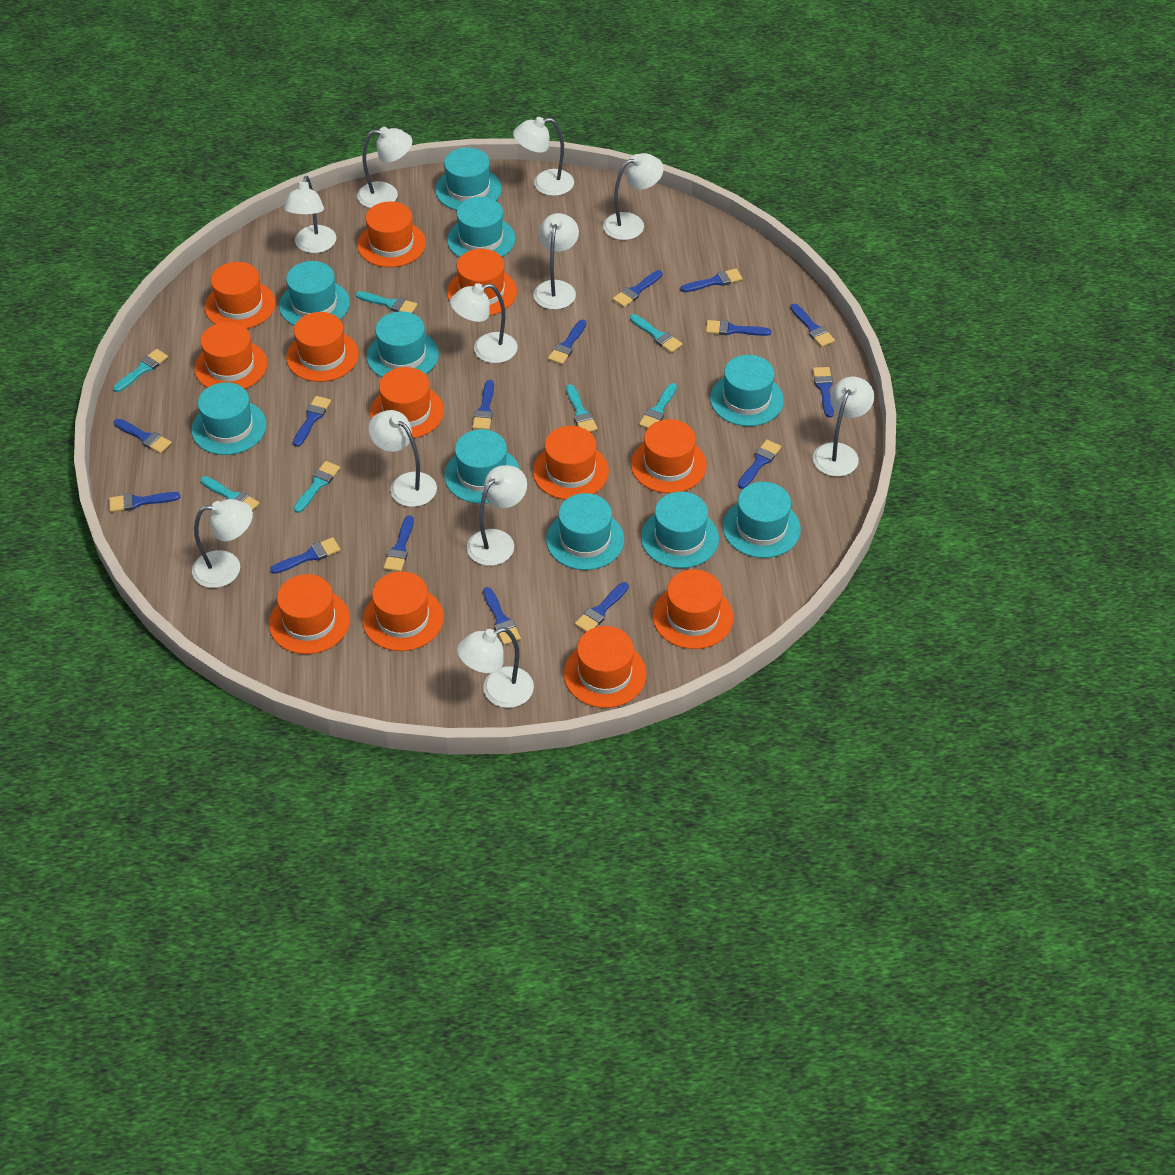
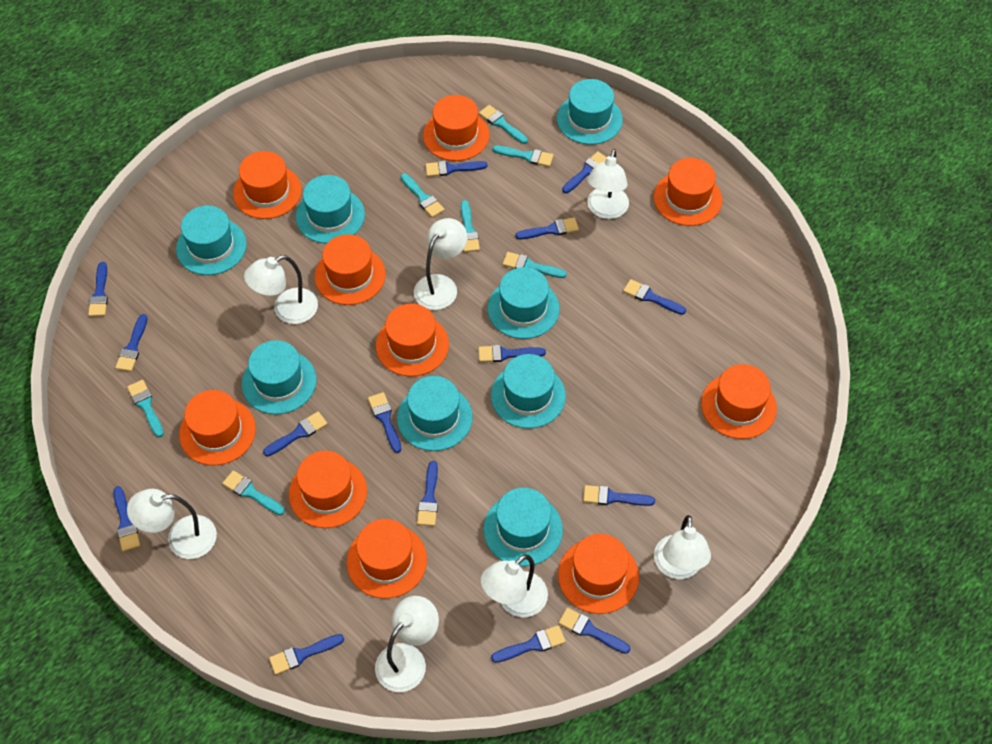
orange hat: 12 -> 10
turquoise hat: 10 -> 8
white lamp: 11 -> 7

